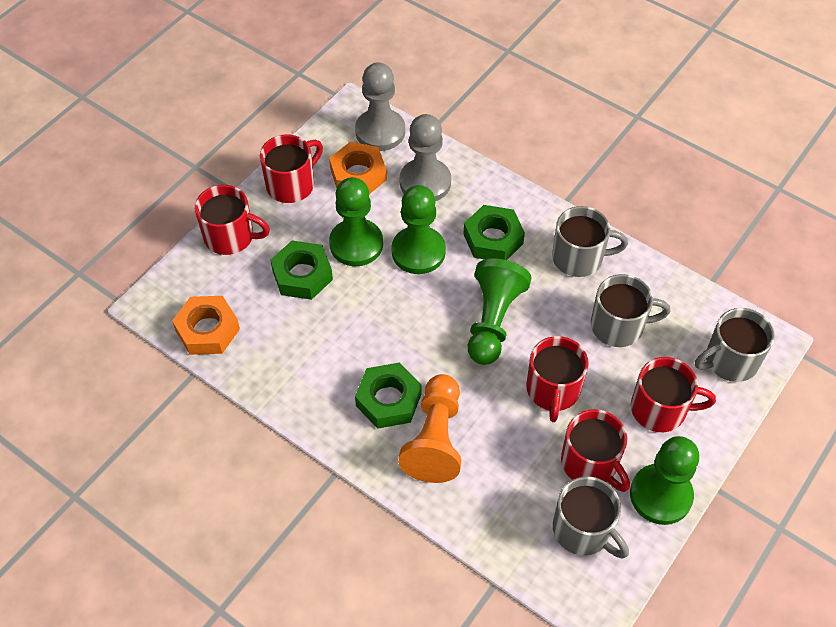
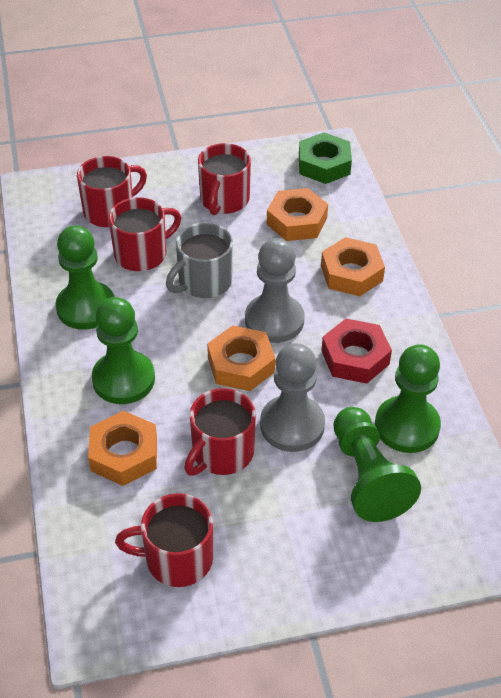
green nut: 3 -> 1
grey mug: 4 -> 1
orange nut: 2 -> 4
orange pawn: 1 -> 0
red nut: 0 -> 1

